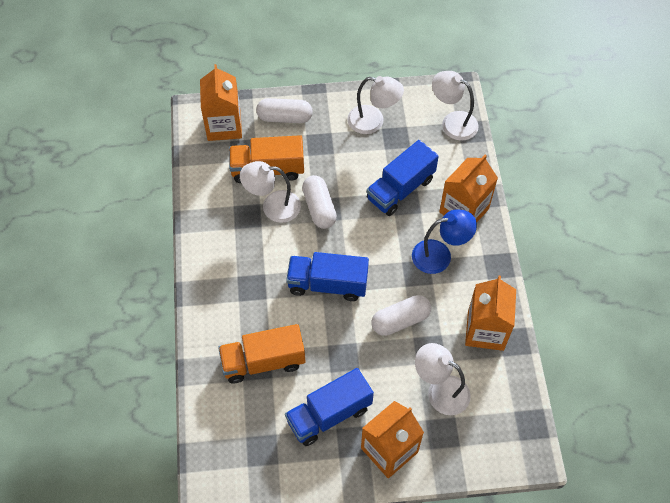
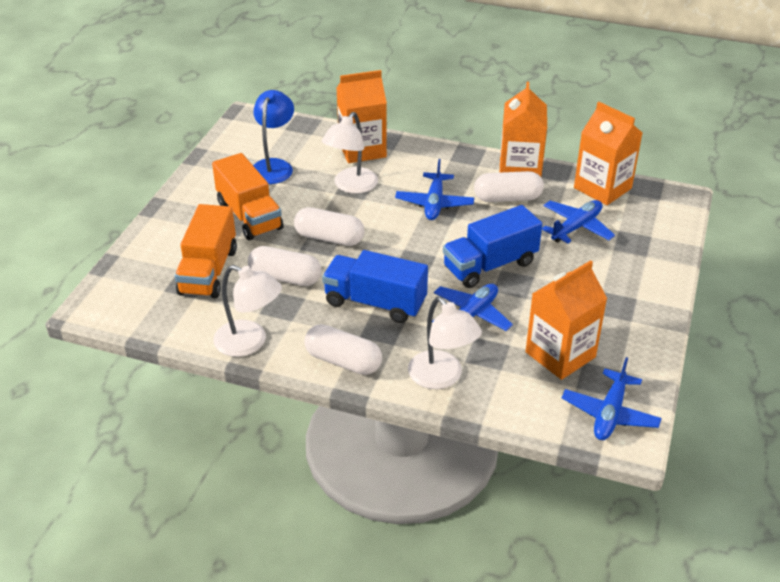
blue plane: 0 -> 4
blue truck: 3 -> 2
white capsule: 3 -> 4
white lamp: 4 -> 3

